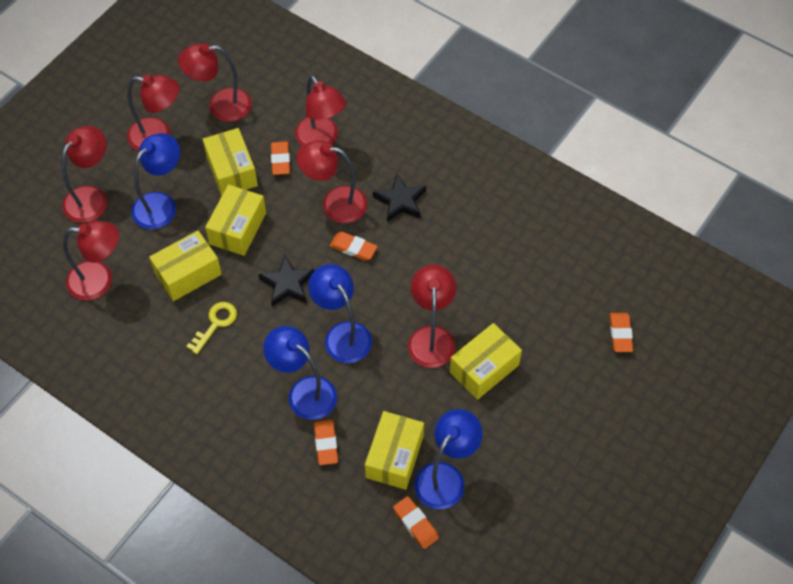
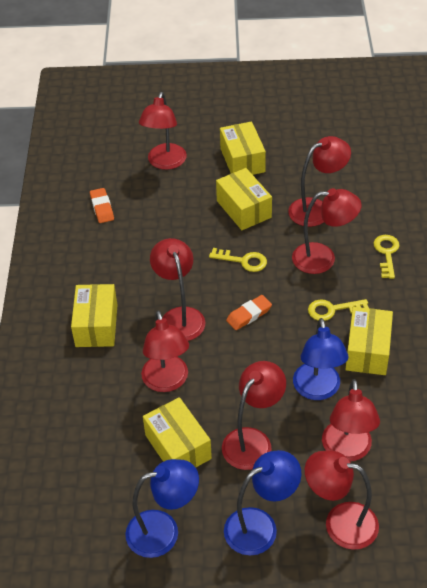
black star: 2 -> 0
blue lamp: 4 -> 3
orange eraser: 5 -> 2
red lamp: 7 -> 8
yellow key: 1 -> 3

